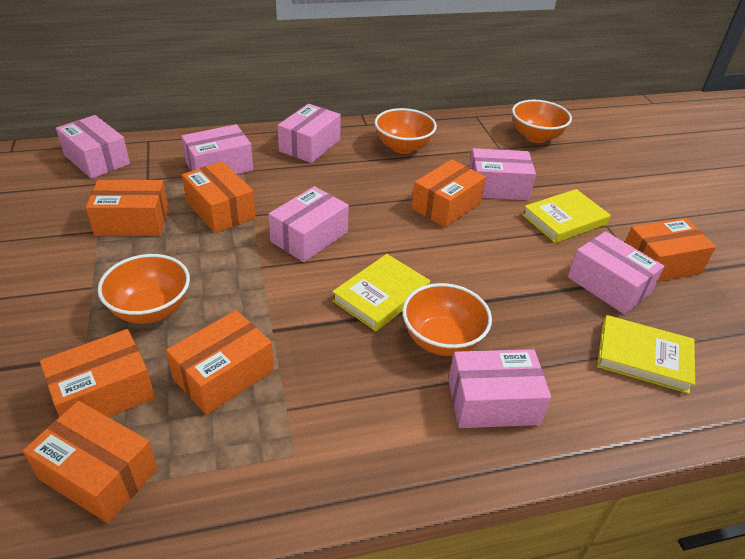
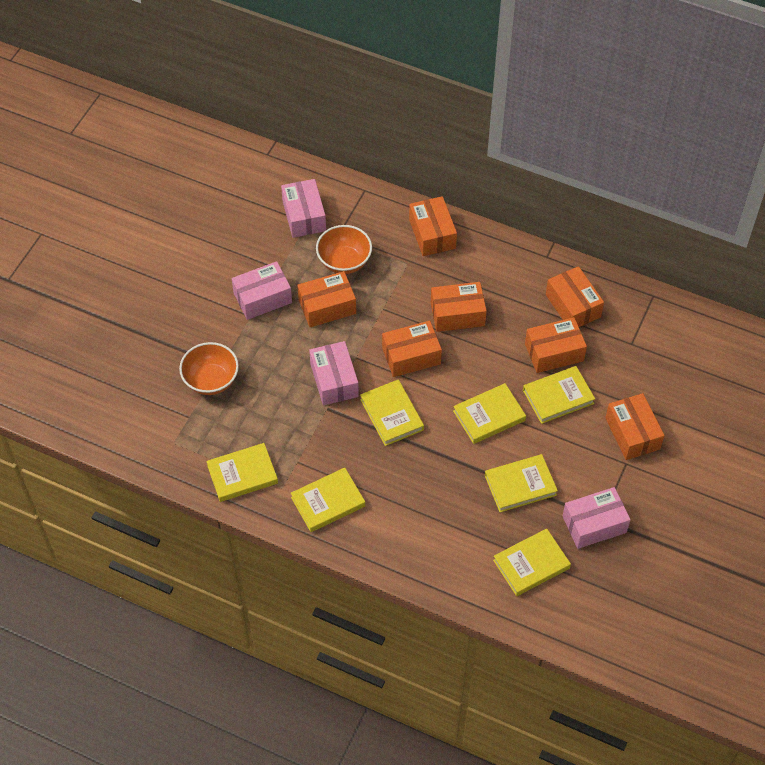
orange bowl: 4 -> 2
pink box: 7 -> 4
yellow book: 3 -> 7

